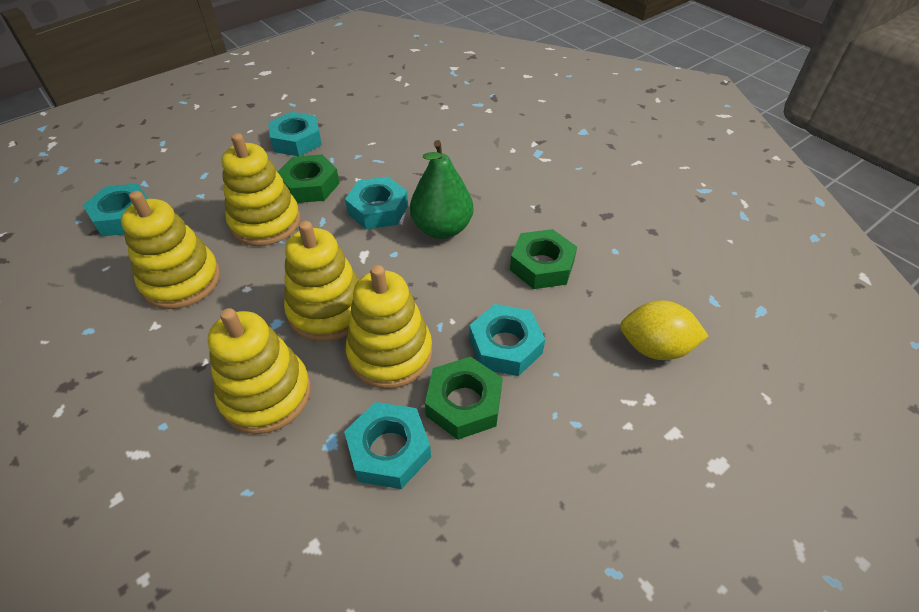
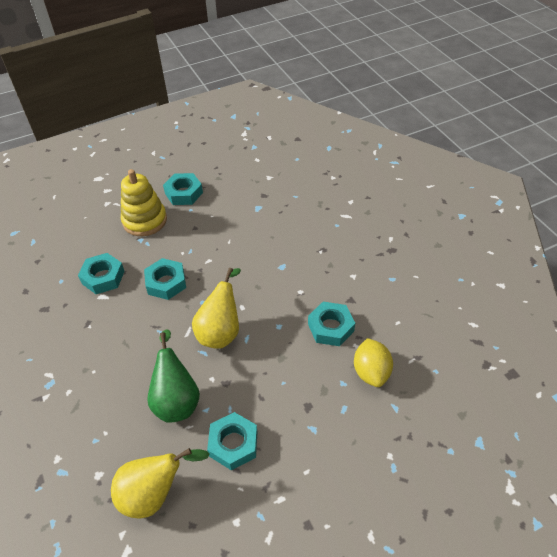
green nut: 3 -> 0
yellow pear: 0 -> 2
yellow stacking toy: 5 -> 1

